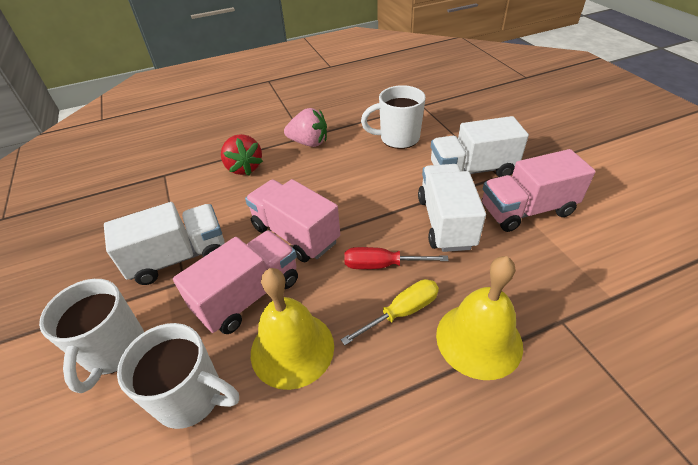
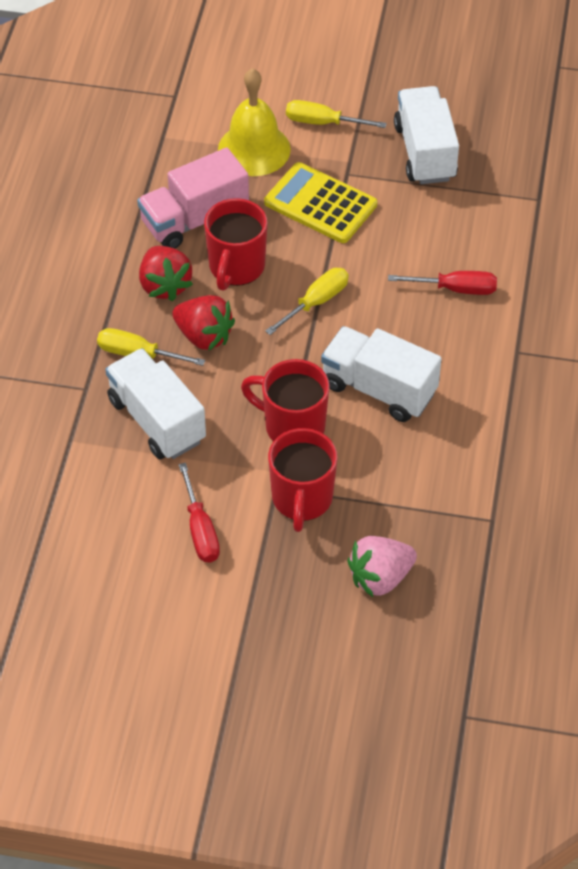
pink truck: 3 -> 1
red mug: 0 -> 3
red screwdriver: 1 -> 2
red strawberry: 1 -> 2
white mug: 3 -> 0
yellow bell: 2 -> 1
yellow calculator: 0 -> 1
yellow screwdriver: 1 -> 3

